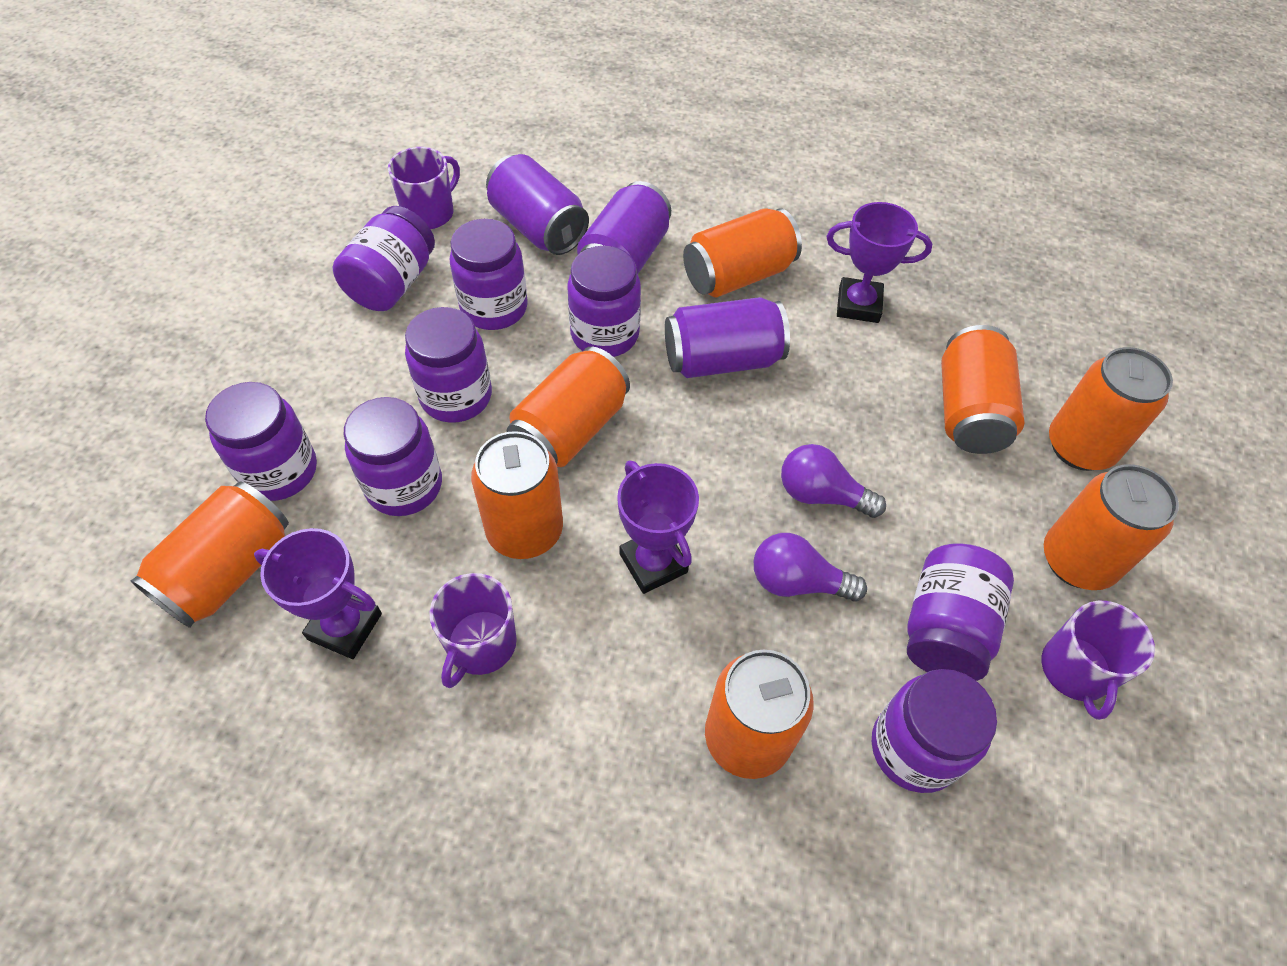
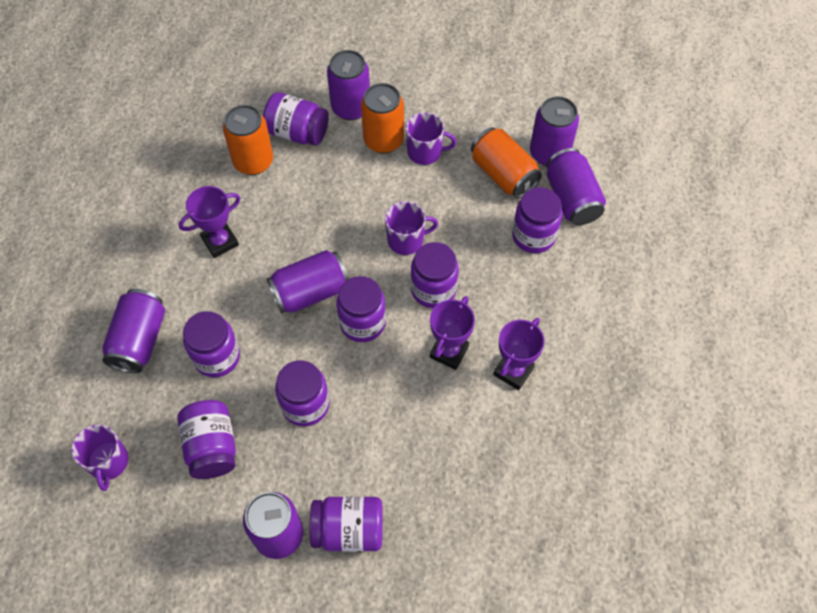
orange can: 8 -> 3
purple can: 3 -> 6
purple light bulb: 2 -> 0

